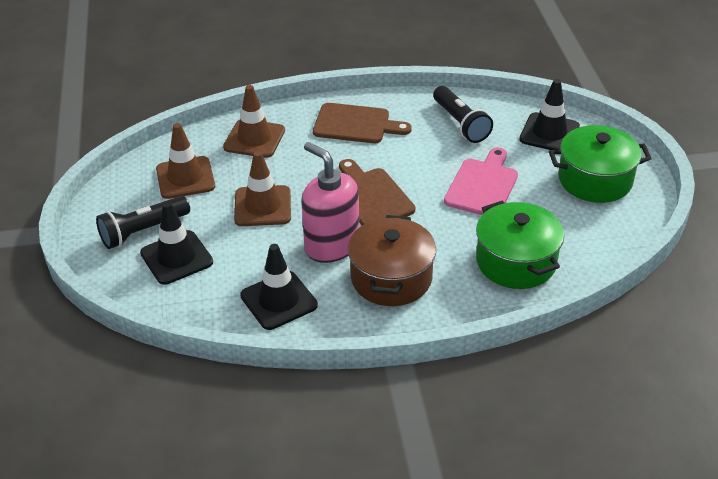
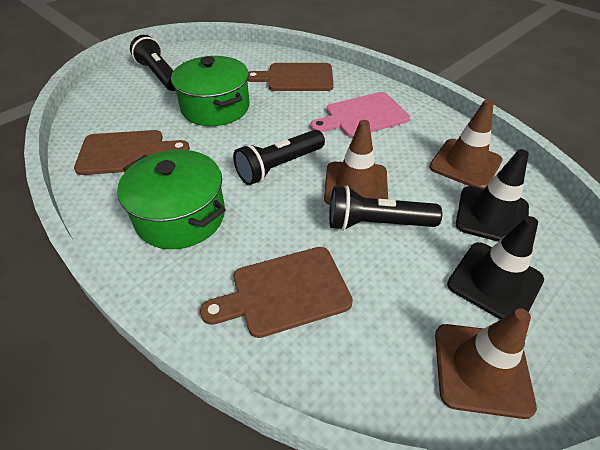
black flashlight: 2 -> 3
black traffic cone: 3 -> 2
brown cutting board: 2 -> 3
brown pot: 1 -> 0
pink soap dispenser: 1 -> 0

